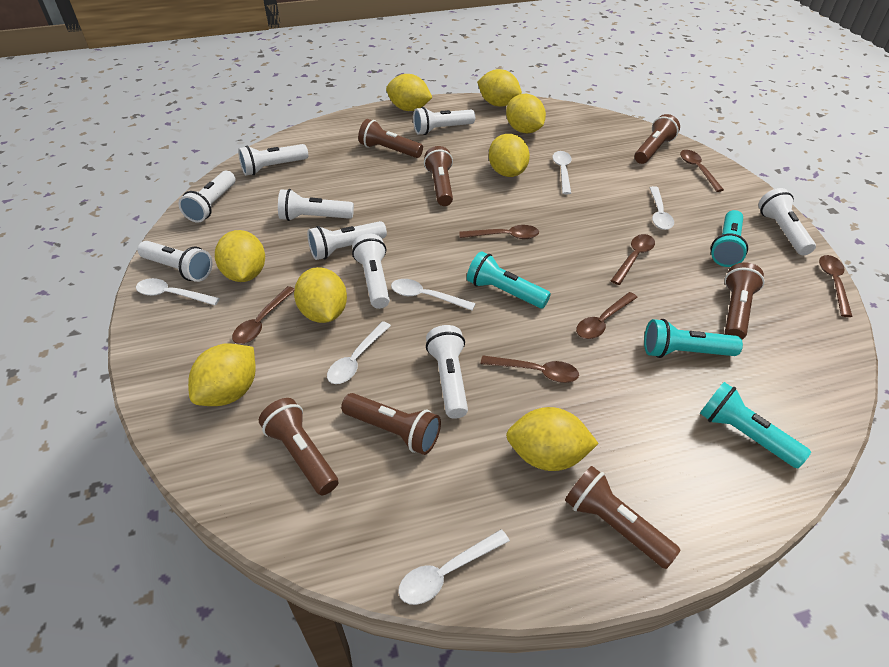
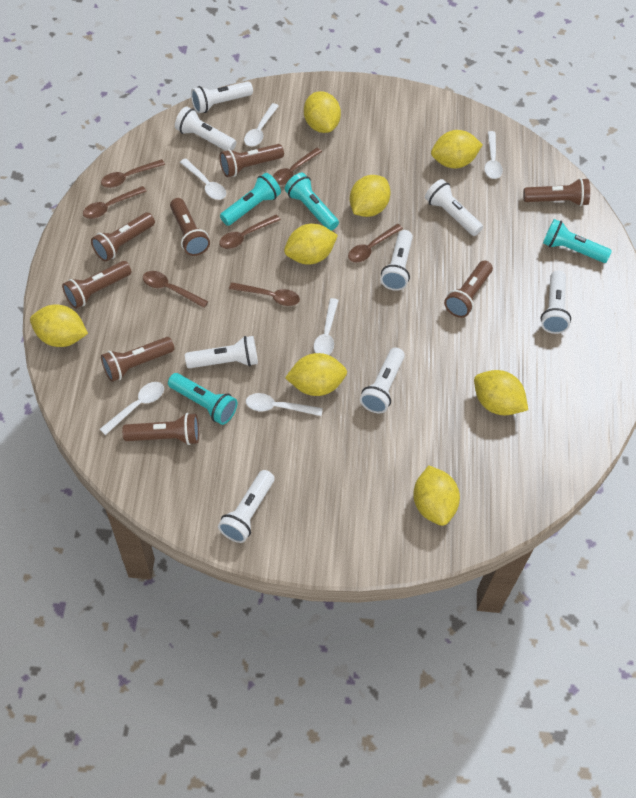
brown flashlight: 7 -> 8
white flashlight: 9 -> 8

